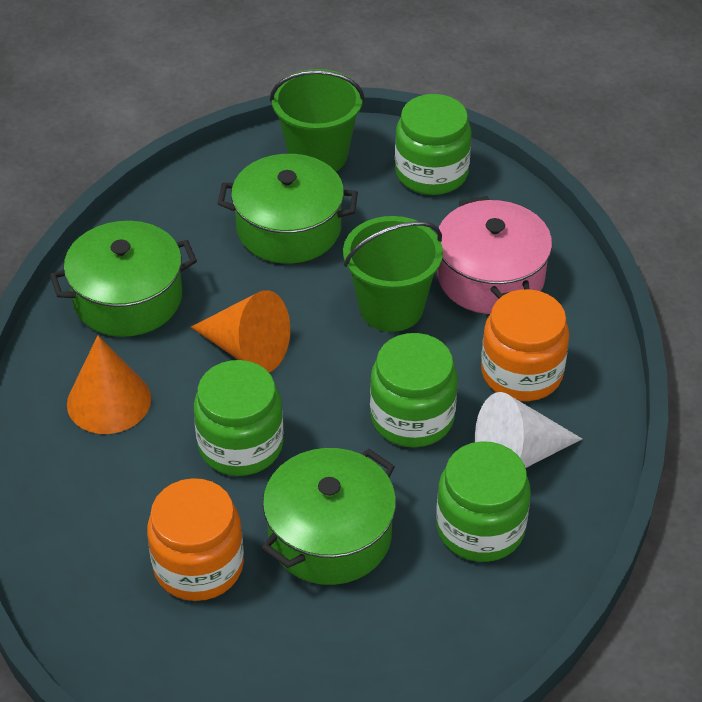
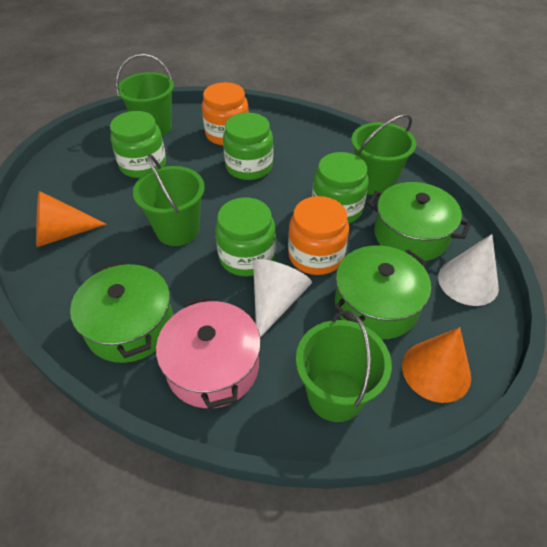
green bucket: 2 -> 4
white cone: 1 -> 2

